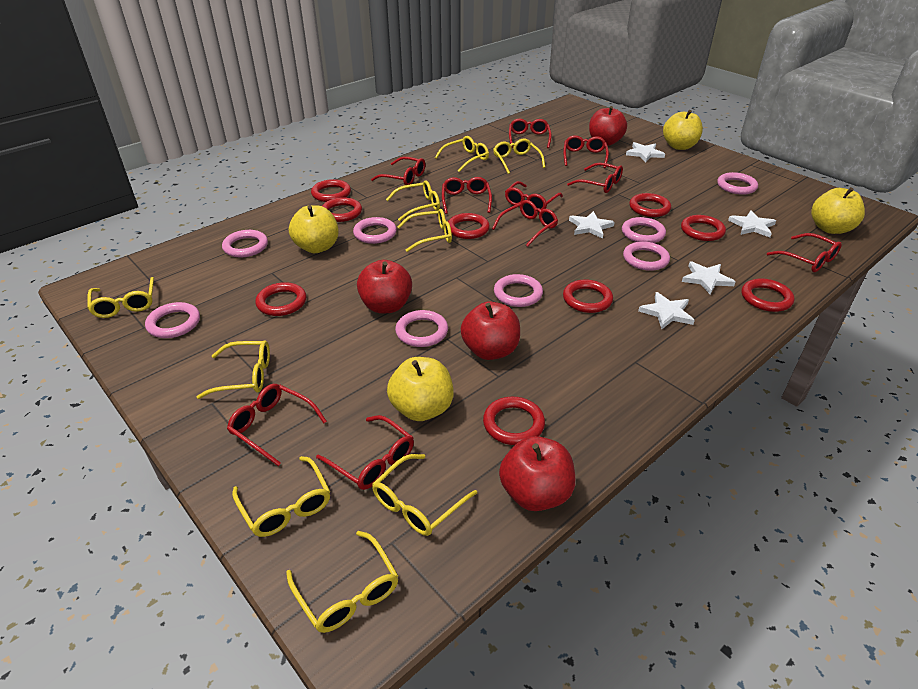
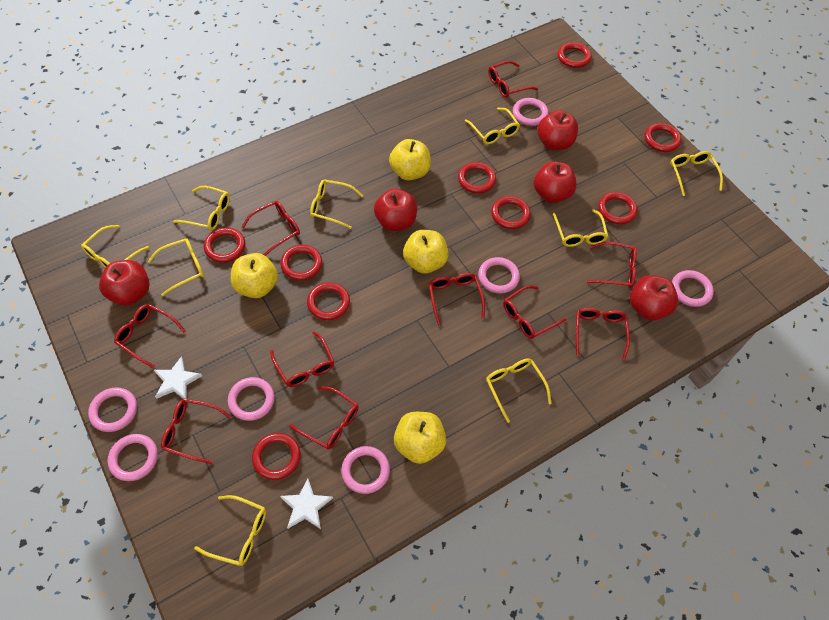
pink ring: 8 -> 7
red apple: 4 -> 5
white star: 5 -> 2

